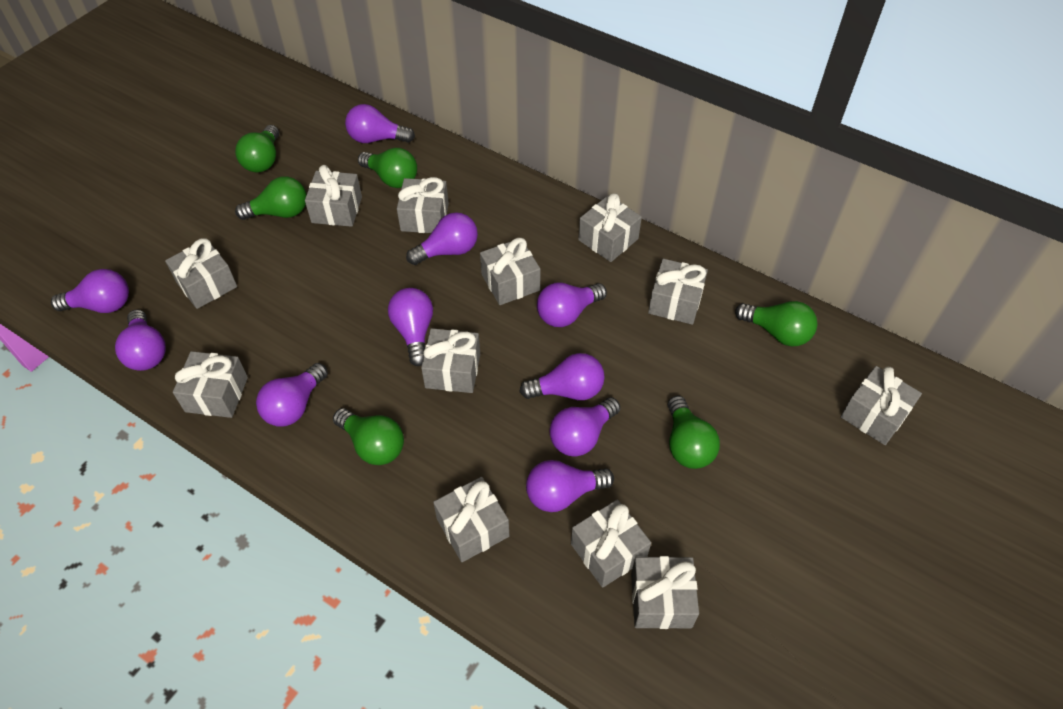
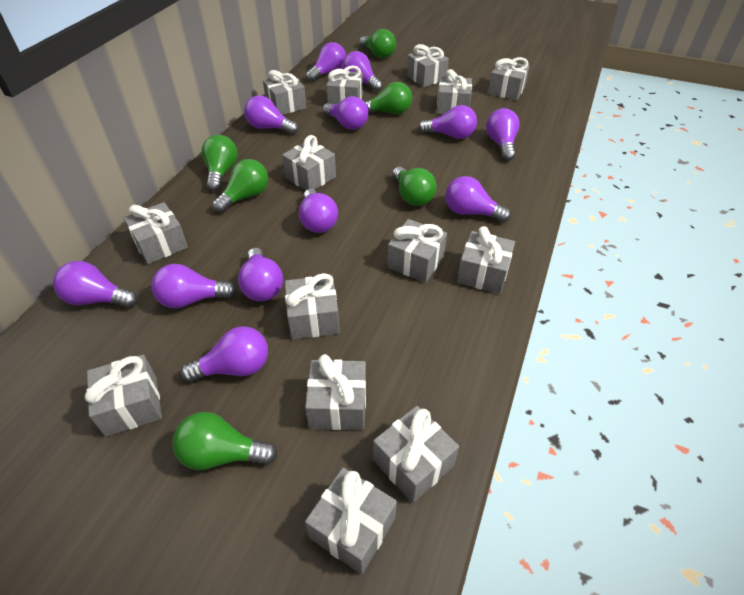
grey gift: 12 -> 14
purple light bulb: 10 -> 12

